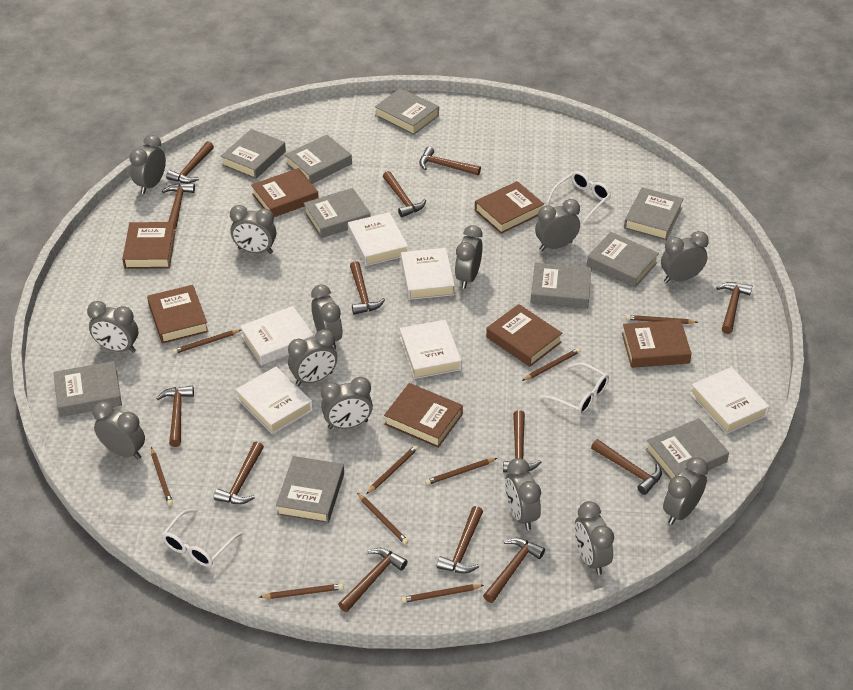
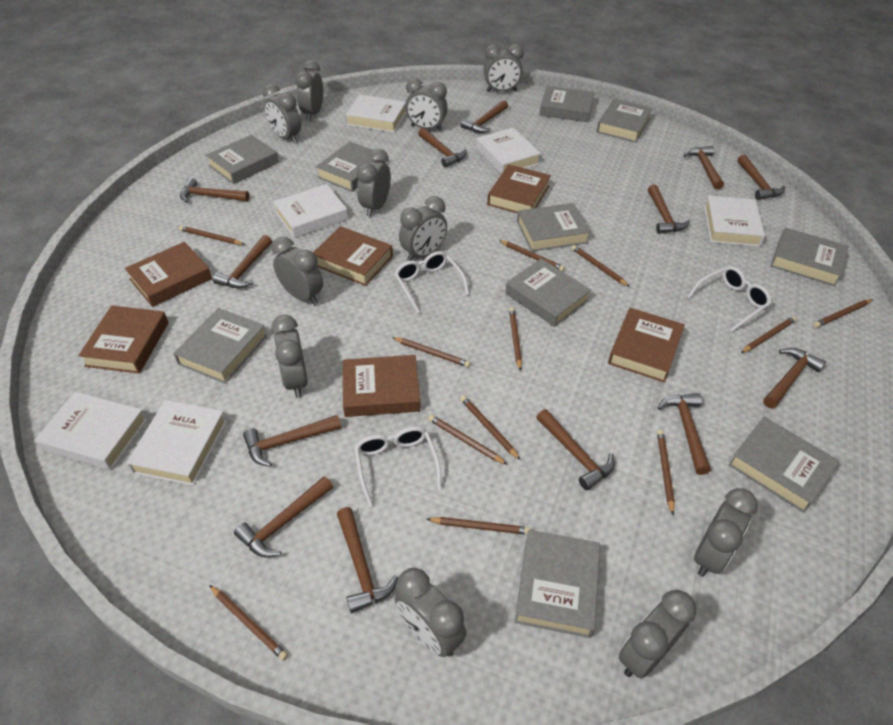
brown book: 7 -> 6
brown pencil: 9 -> 12
grey clock: 13 -> 11

